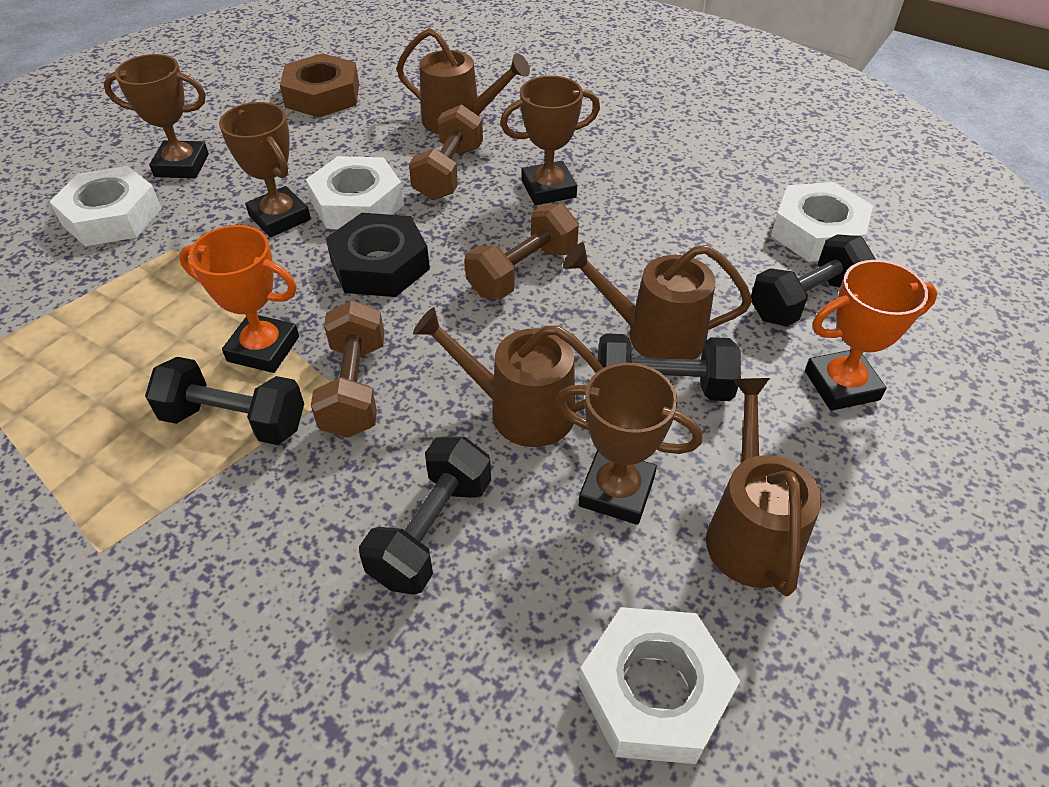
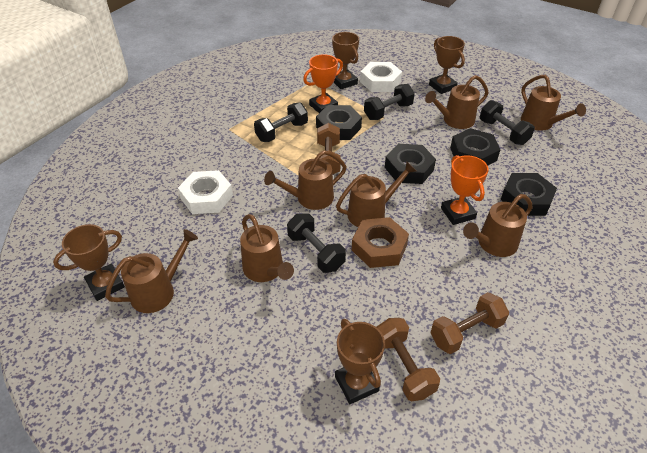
black nut: 1 -> 4
brown watering can: 4 -> 7
white nut: 4 -> 2

